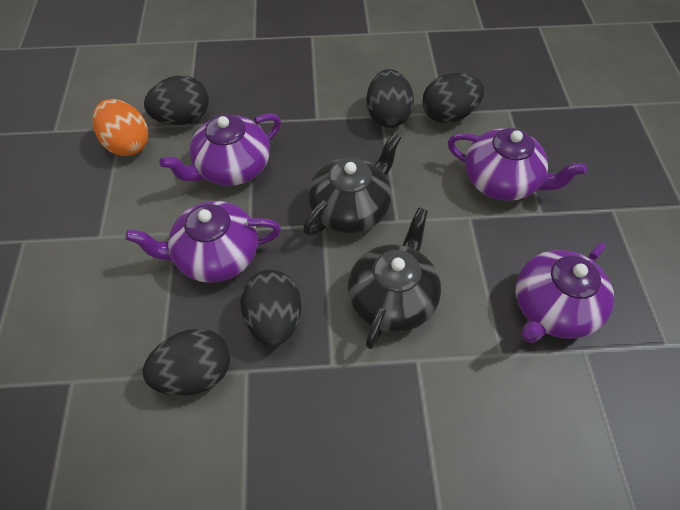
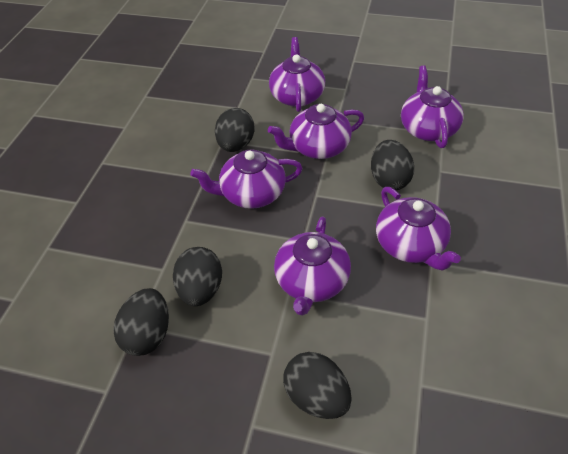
black teapot: 2 -> 0
orange egg: 1 -> 0
purple teapot: 4 -> 6

